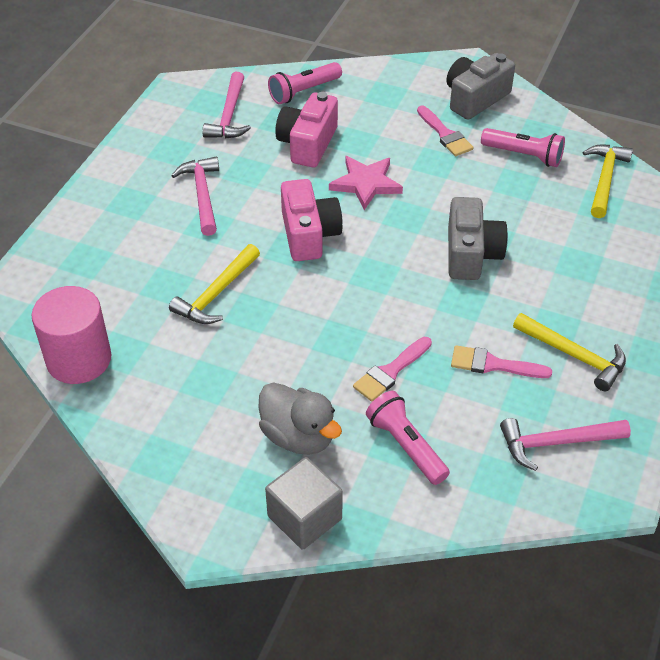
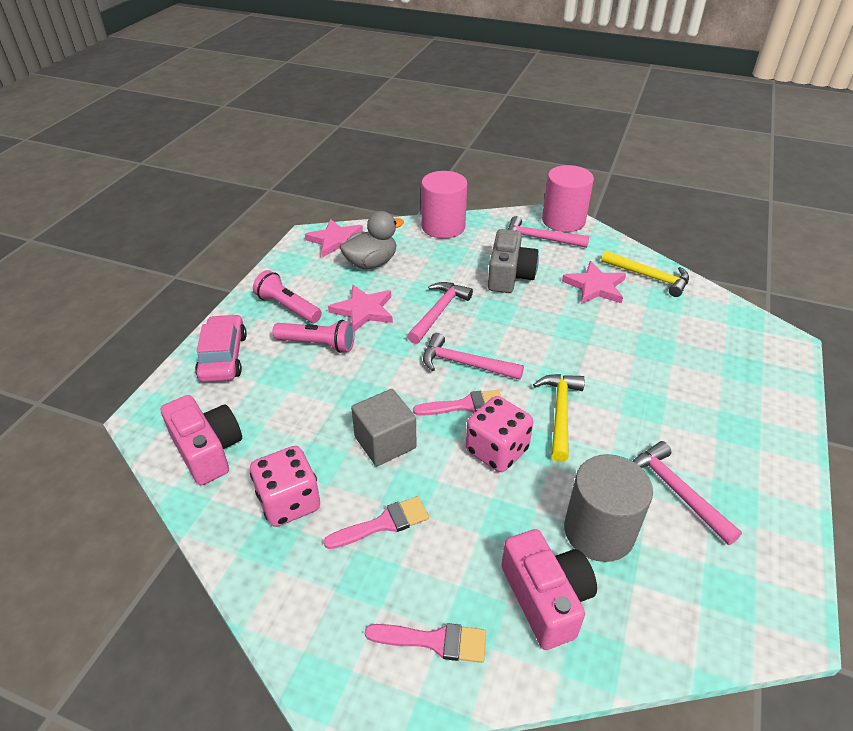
grey camera: 2 -> 1
grey cylinder: 0 -> 1
pink car: 0 -> 1
pink cylinder: 1 -> 2
pink dice: 0 -> 2
pink flashlight: 3 -> 2
pink hammer: 3 -> 4
pink star: 1 -> 3
yellow hammer: 3 -> 2

